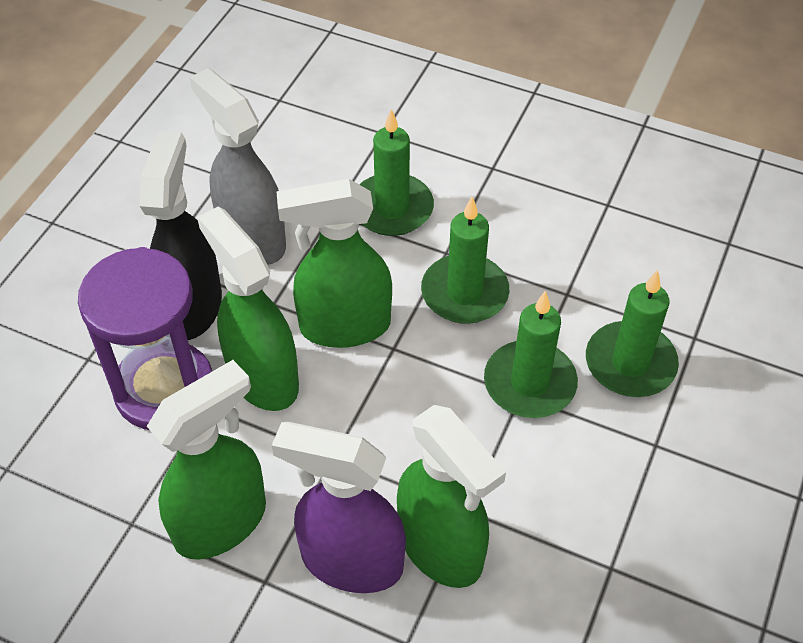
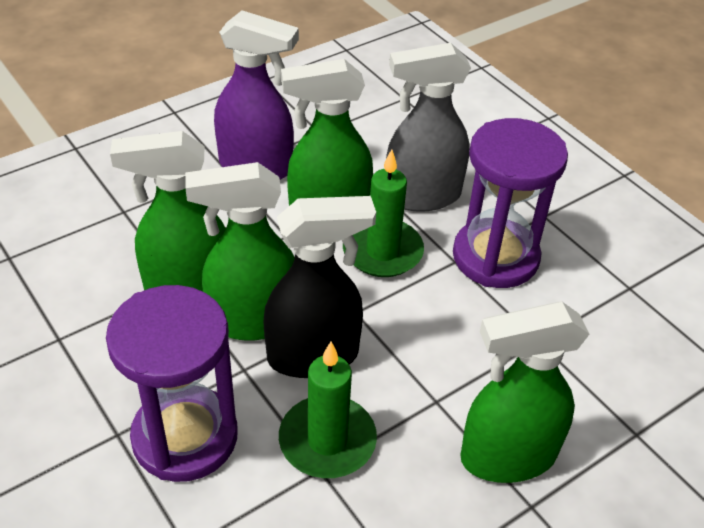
green candle: 4 -> 2
purple hourglass: 1 -> 2

